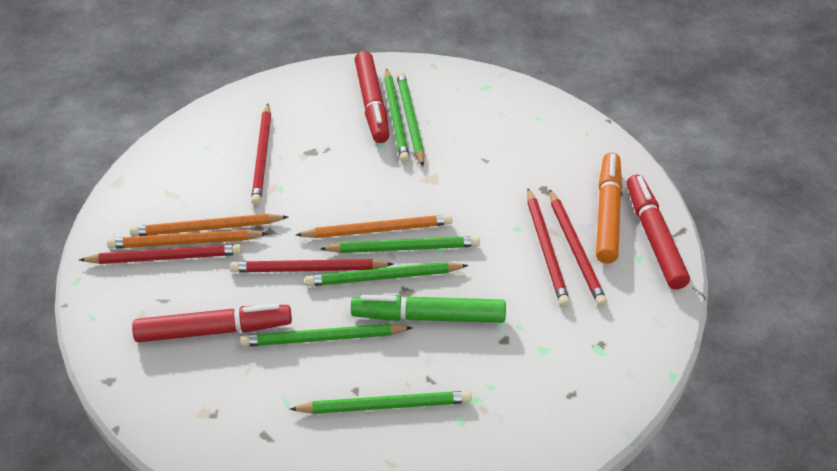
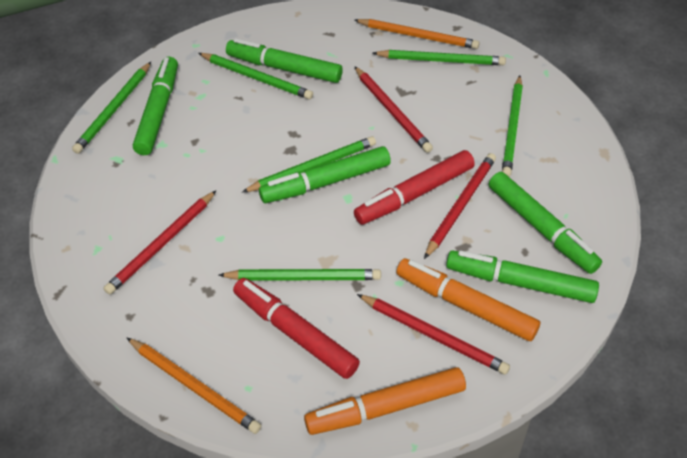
green marker: 1 -> 5
orange marker: 1 -> 2
orange pencil: 3 -> 2
red marker: 3 -> 2
red pencil: 5 -> 4

